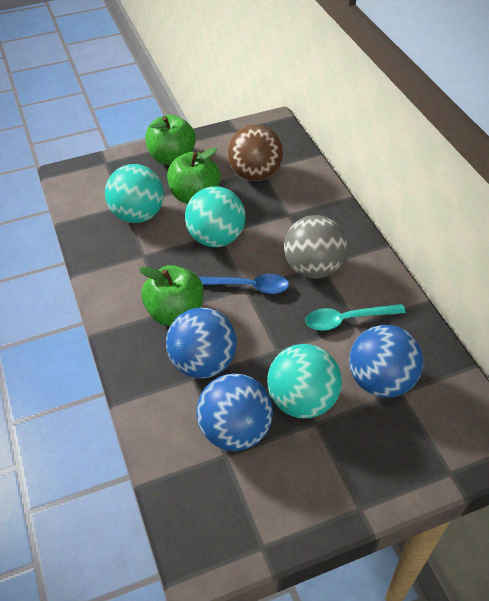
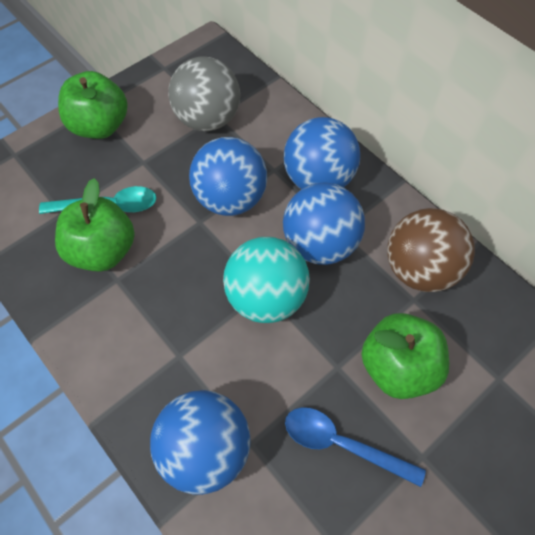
blue ball: 3 -> 4
turquoise ball: 3 -> 1

